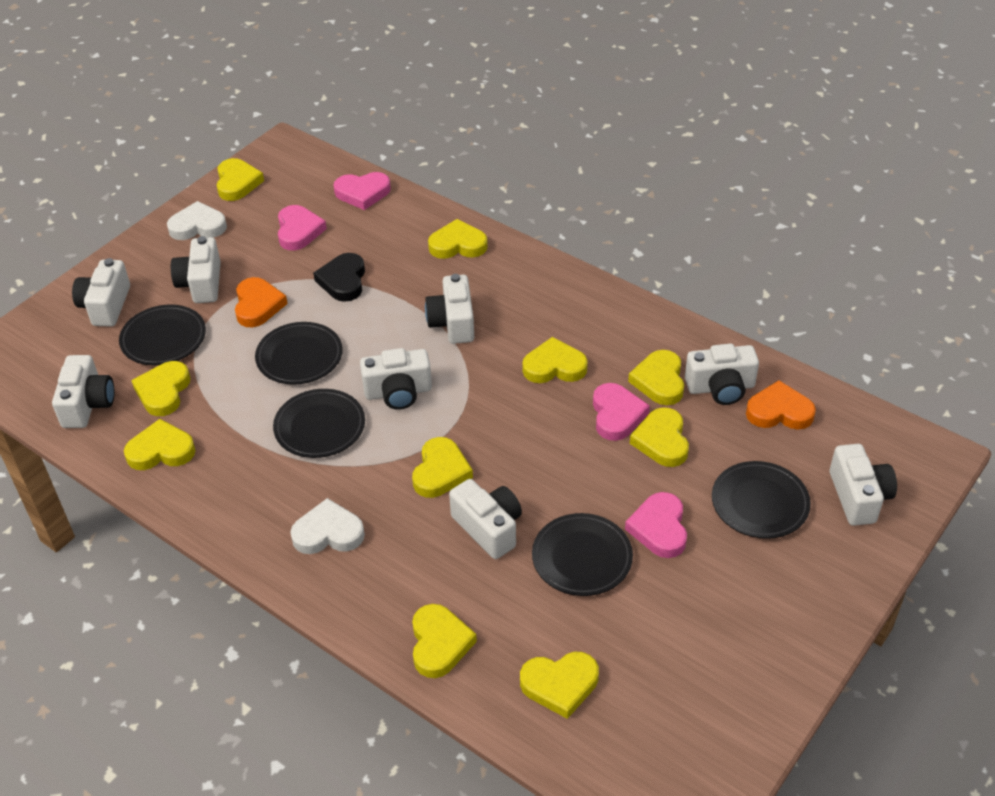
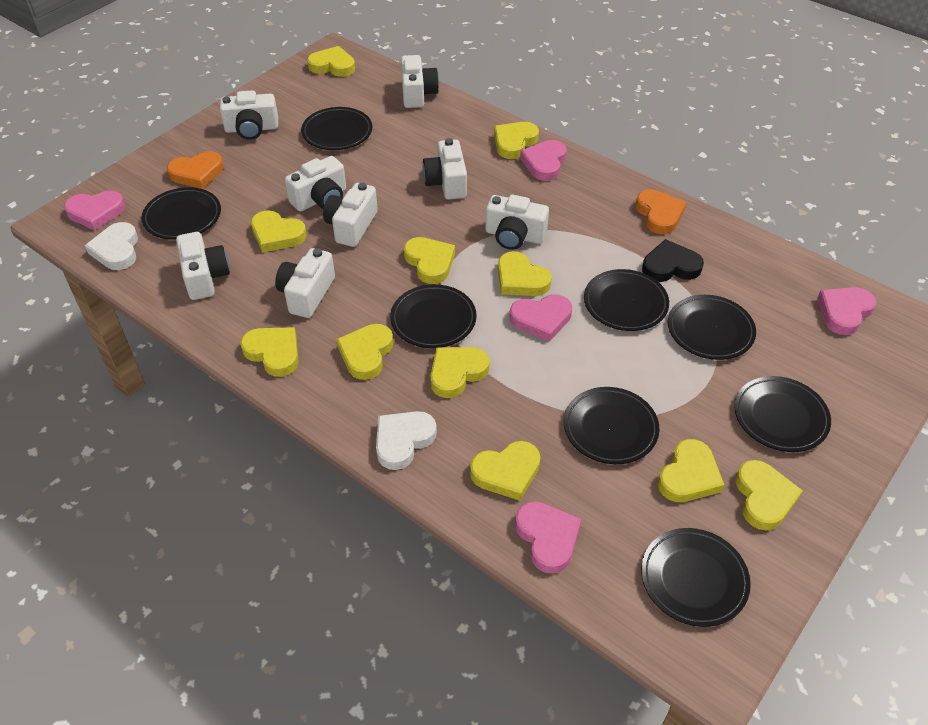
black plate: 5 -> 8
pink heart: 4 -> 5
yellow heart: 10 -> 11

